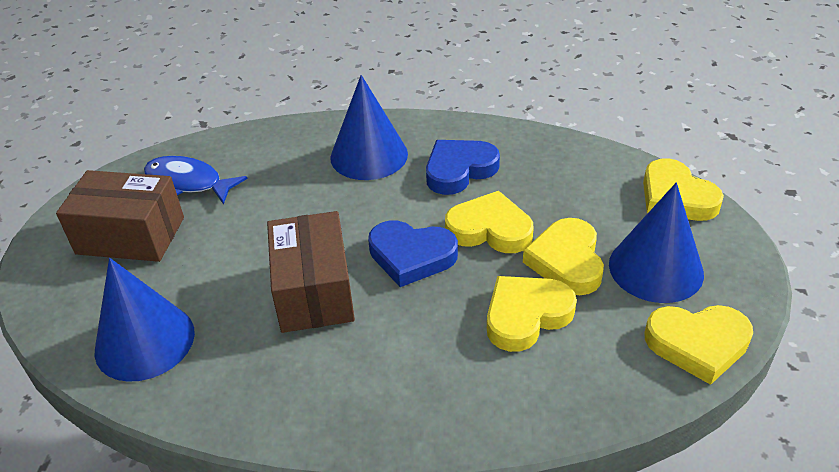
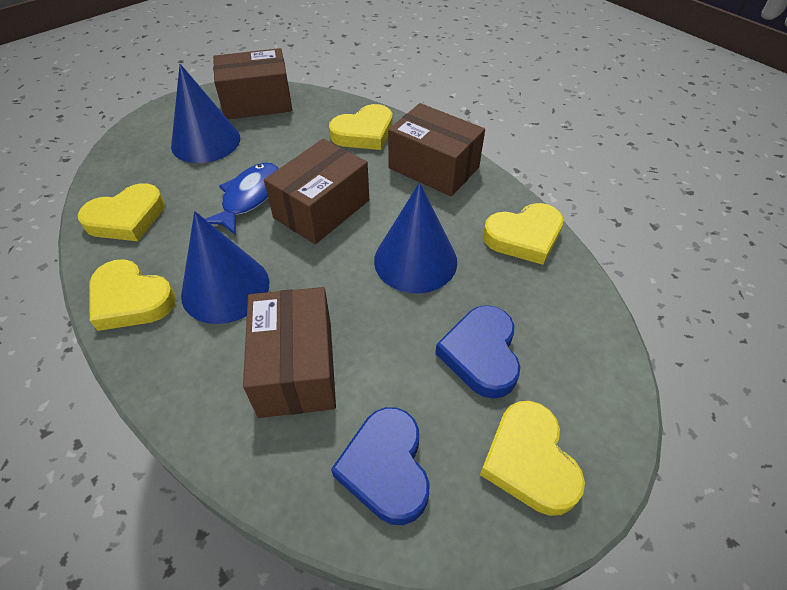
brown box: 2 -> 4

